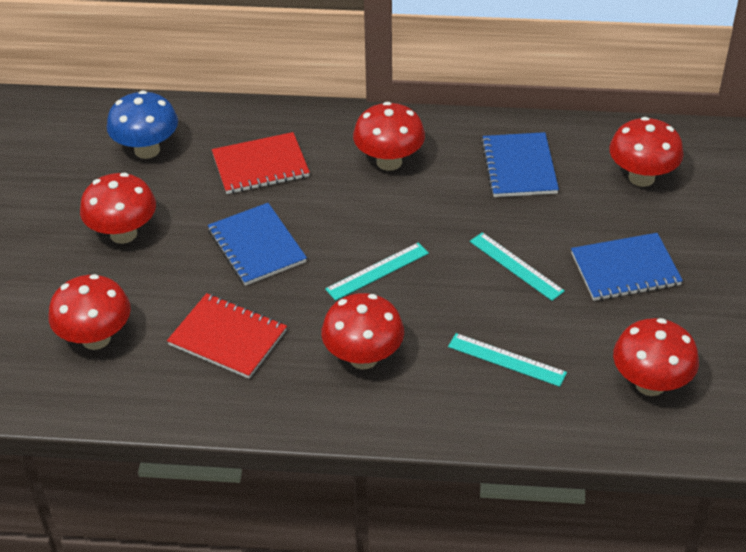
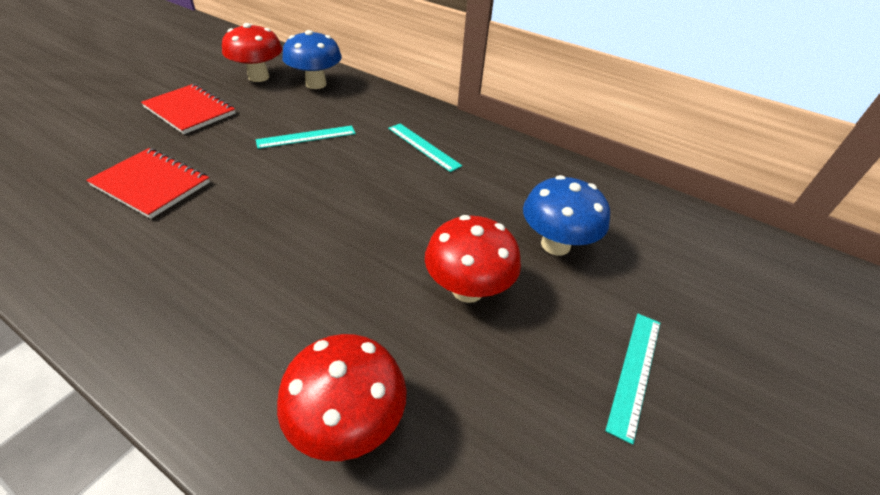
blue mushroom: 1 -> 2
blue notebook: 3 -> 0
red mushroom: 6 -> 3

